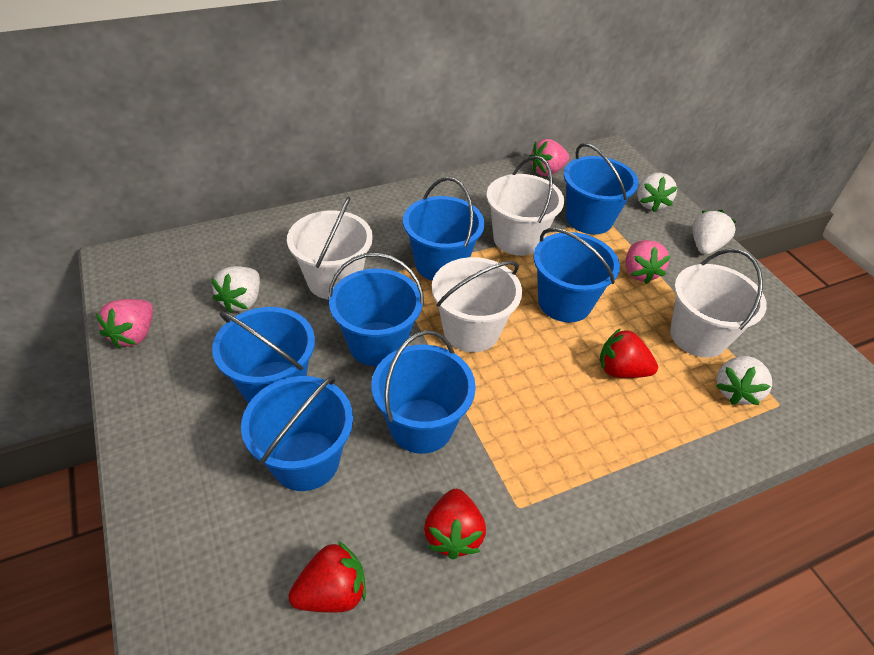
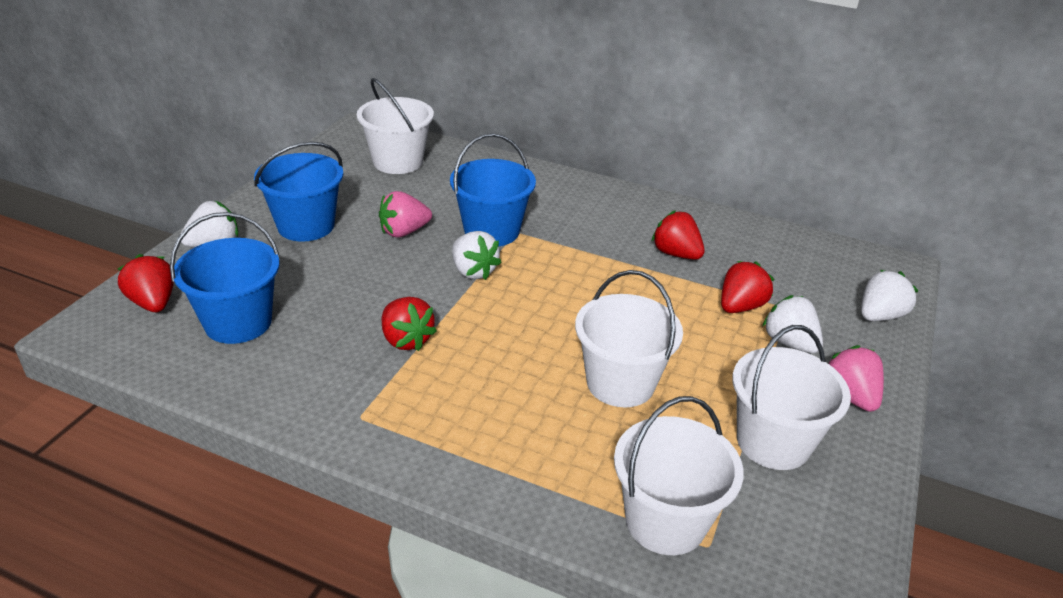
blue bucket: 7 -> 3
pink strawberry: 3 -> 2
red strawberry: 3 -> 4

